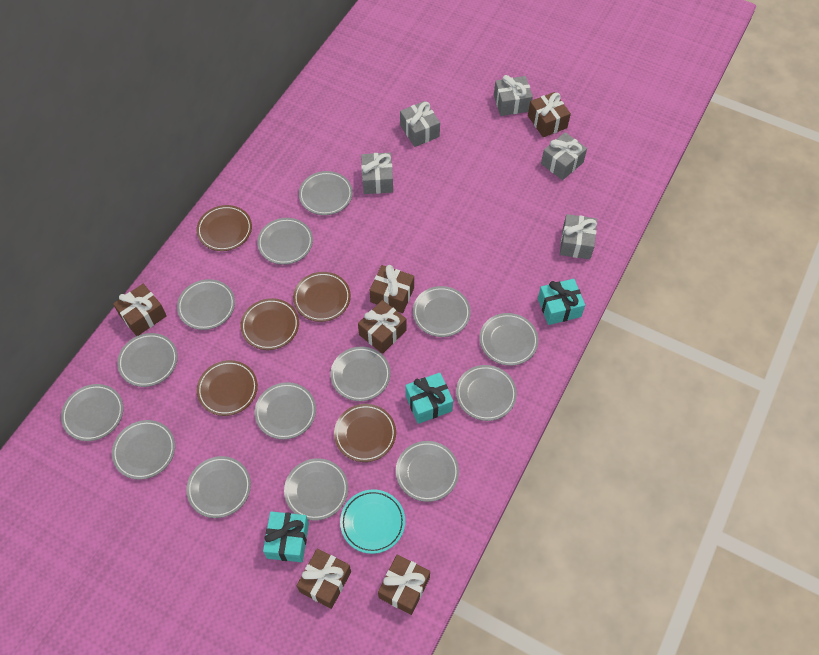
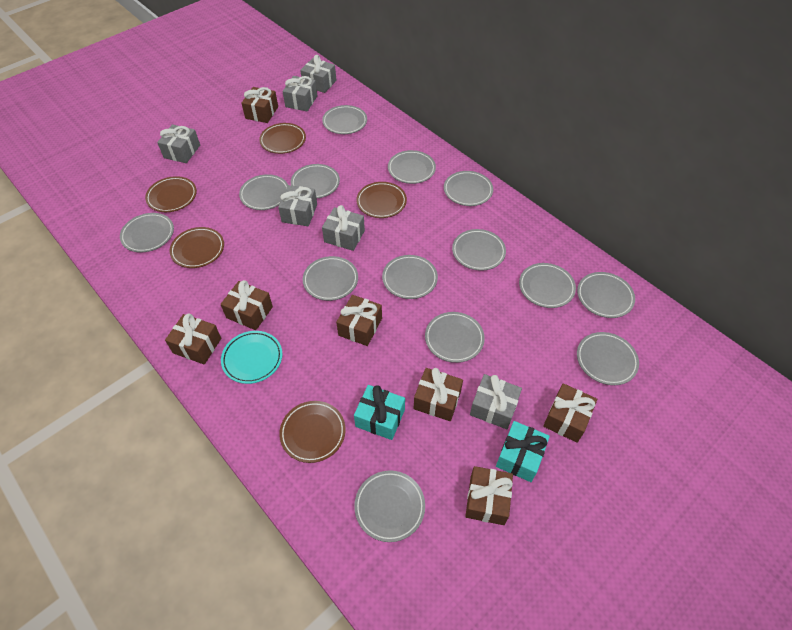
brown gift: 6 -> 7
grey gift: 5 -> 6
turquoise gift: 3 -> 2

